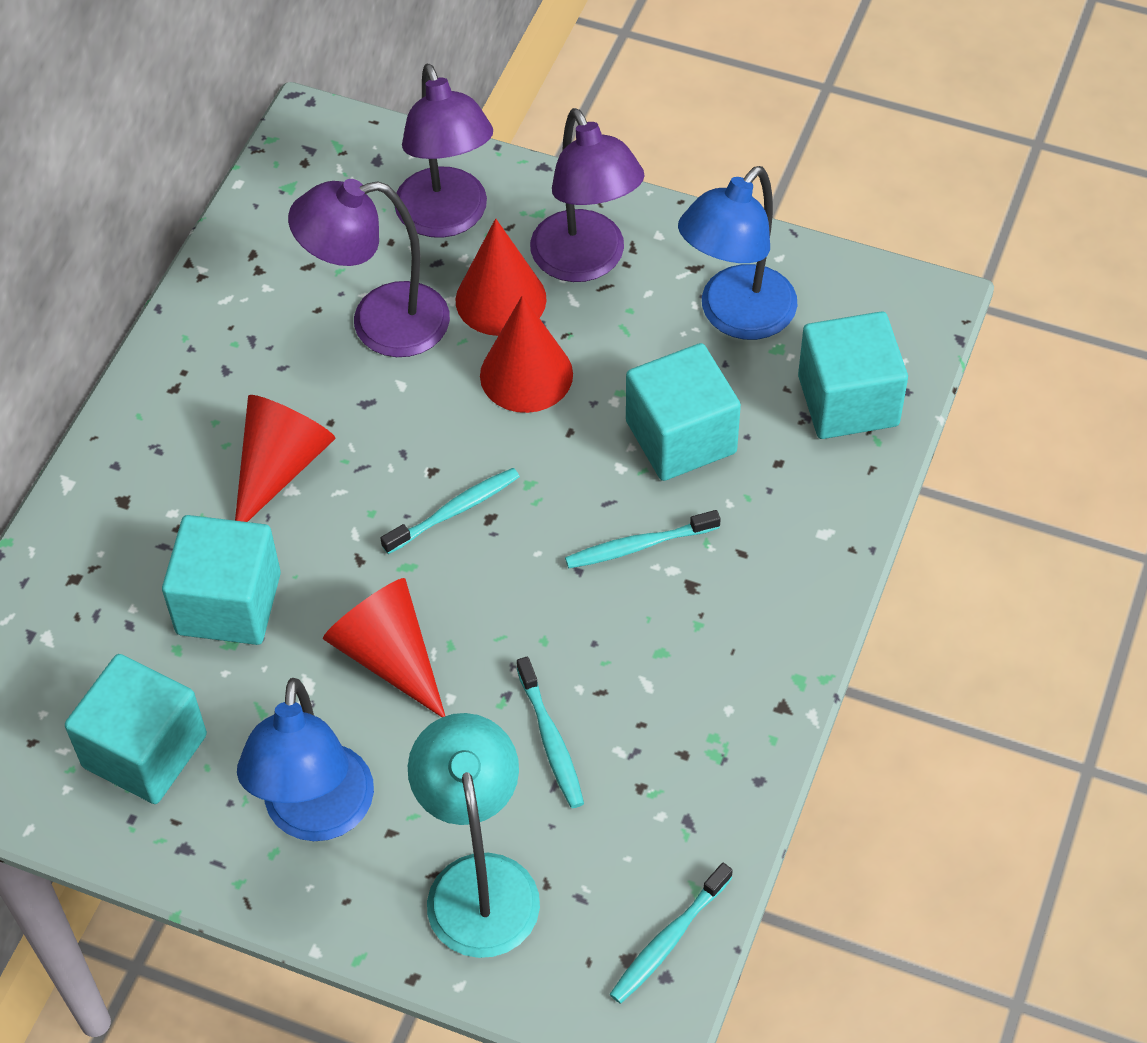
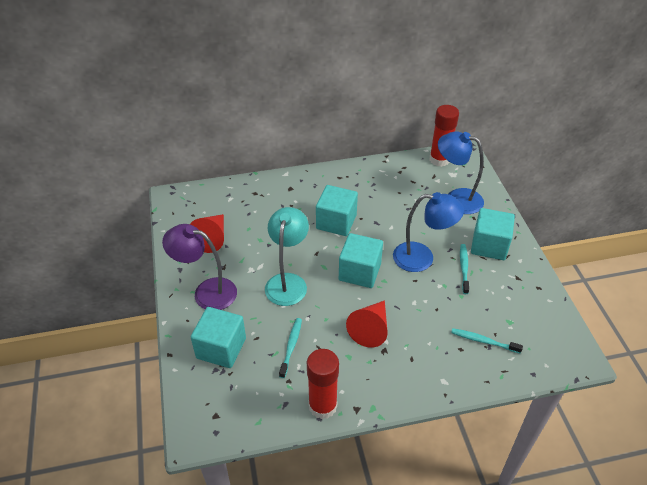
purple lamp: 3 -> 1
red cone: 4 -> 2
red glue stick: 0 -> 2
turquoise toothbrush: 4 -> 3

